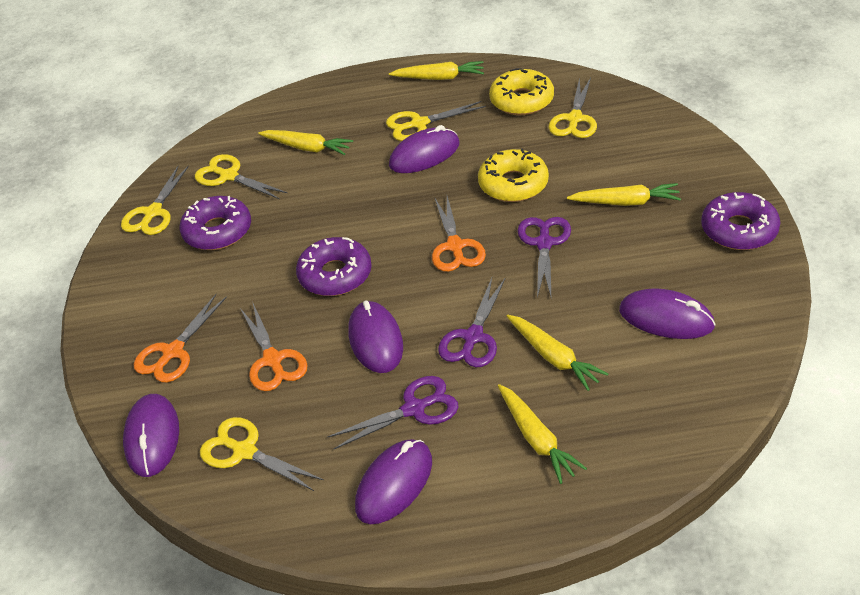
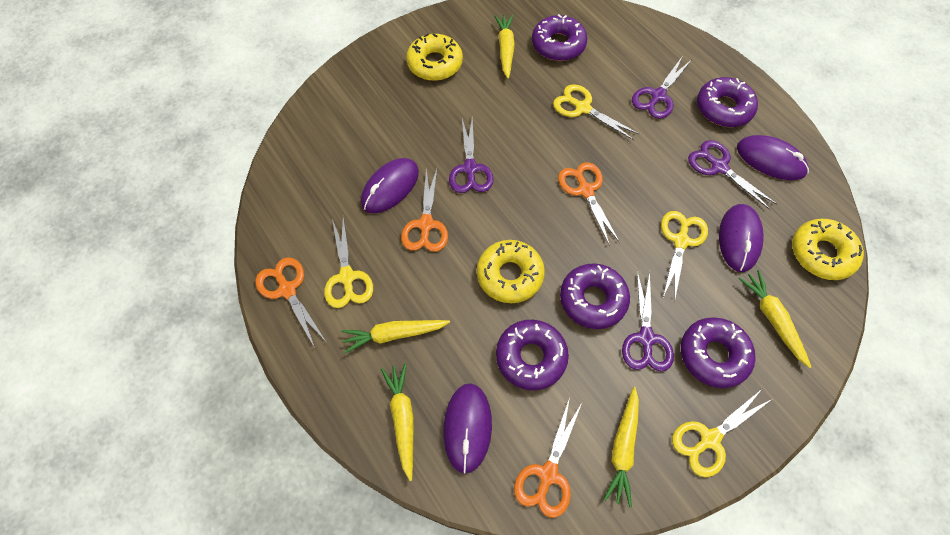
orange scissors: 3 -> 4
purple donut: 3 -> 5
purple mouse: 5 -> 4
purple scissors: 3 -> 4
yellow donut: 2 -> 3
yellow scissors: 5 -> 4

